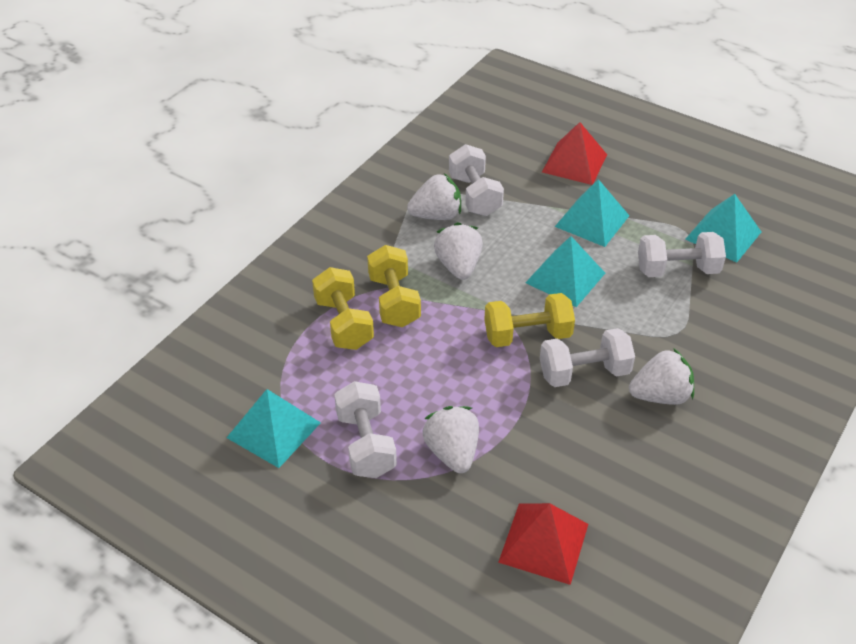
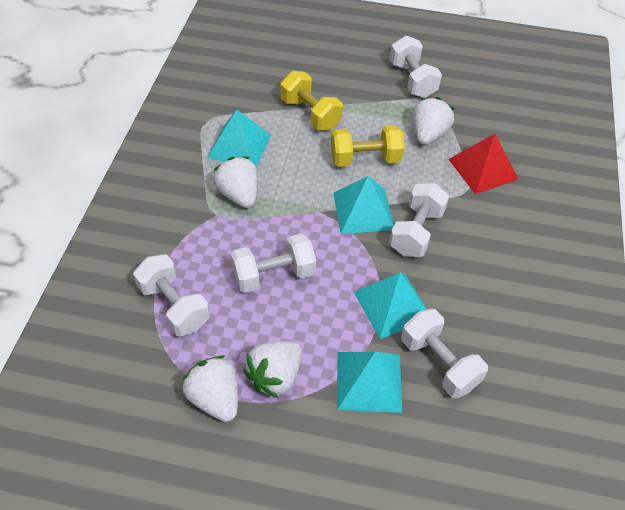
red pyramid: 2 -> 1
white dumbbell: 4 -> 5
yellow dumbbell: 3 -> 2

